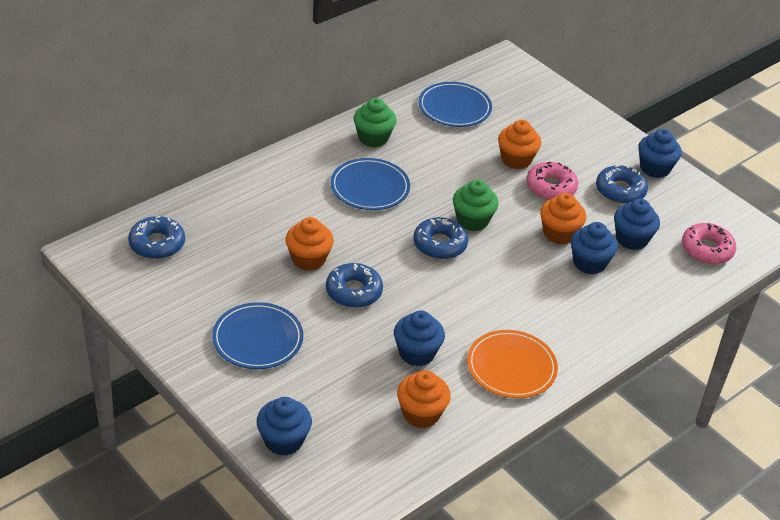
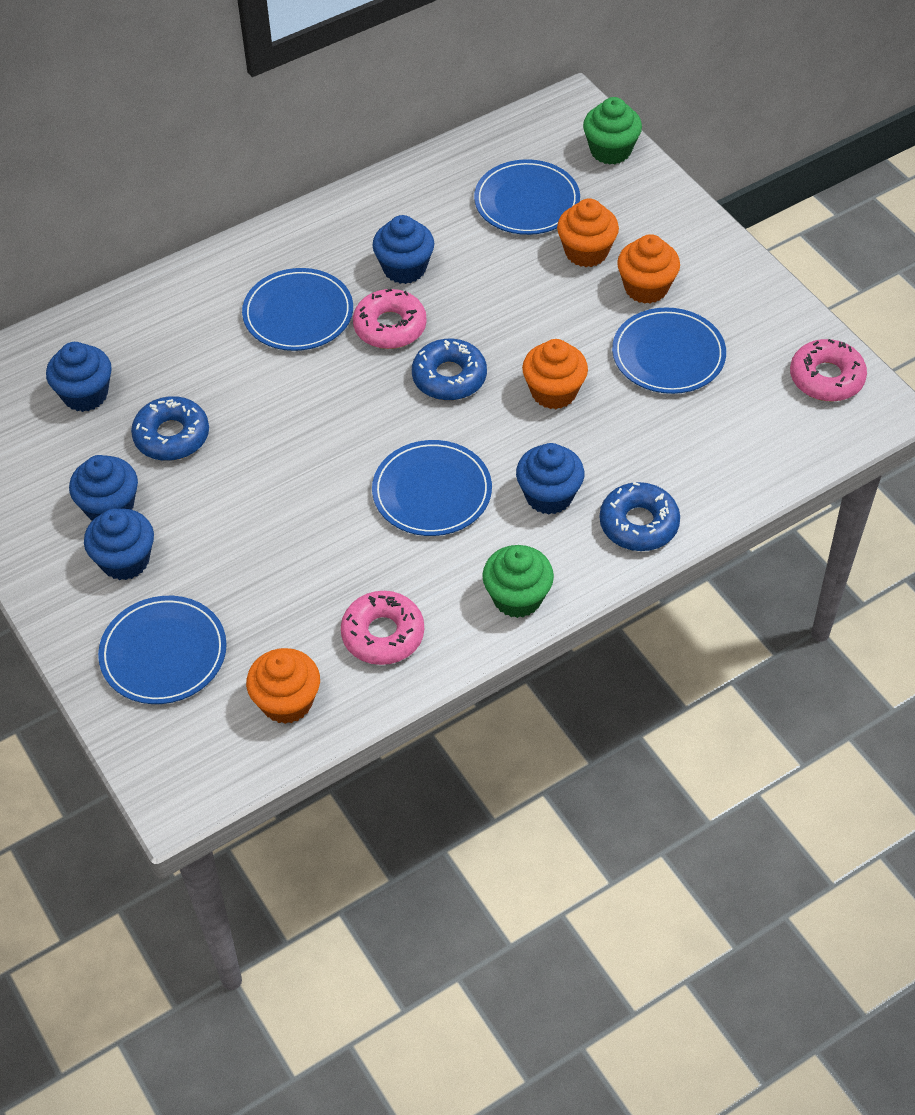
blue donut: 4 -> 3
blue plate: 3 -> 5
orange plate: 1 -> 0
pink donut: 2 -> 3

